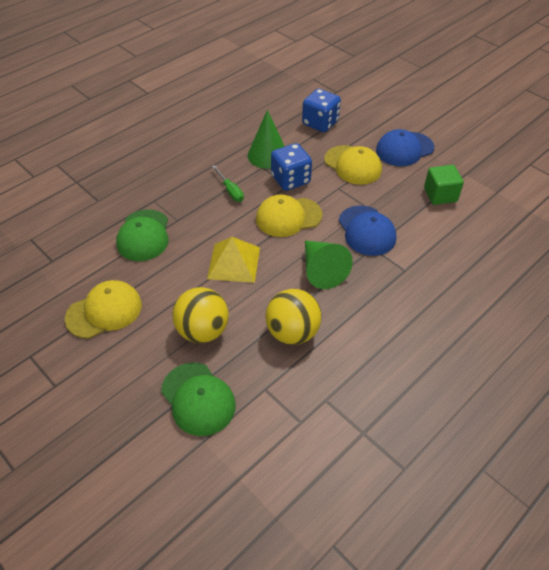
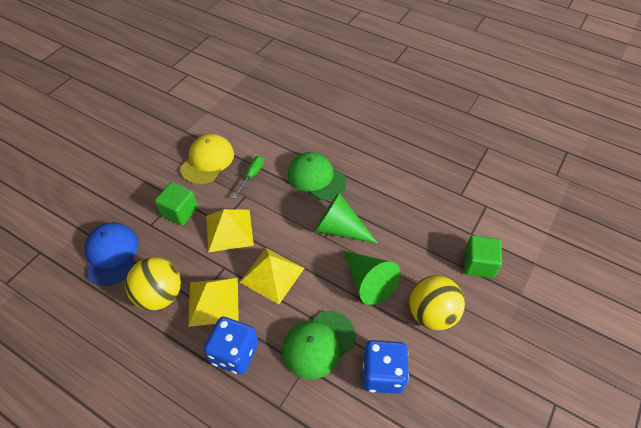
blue cap: 2 -> 1
green cube: 1 -> 2
yellow cap: 3 -> 1
yellow pyramid: 1 -> 3

